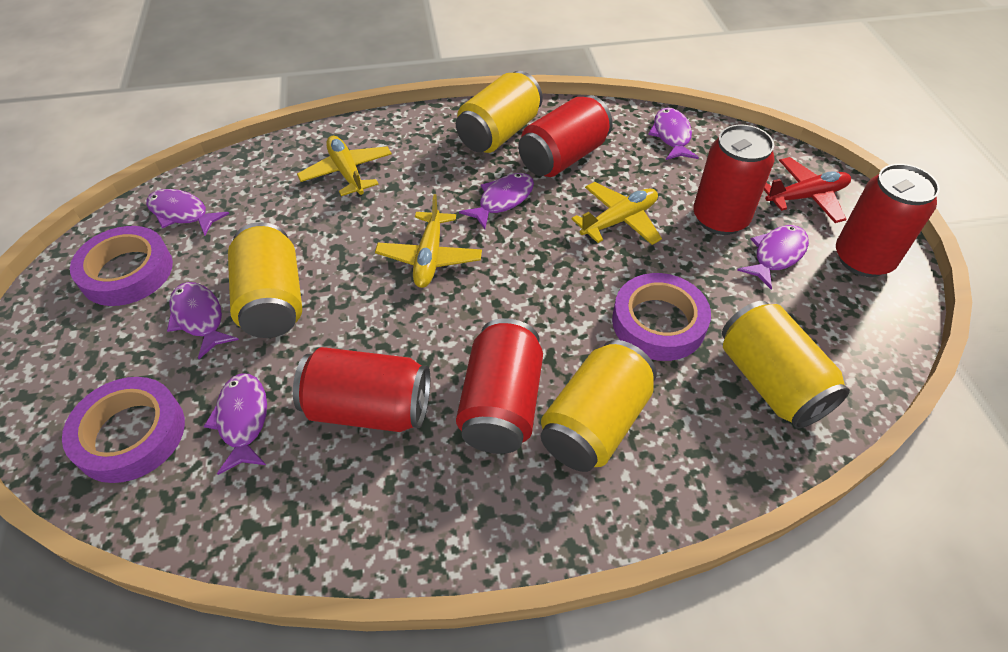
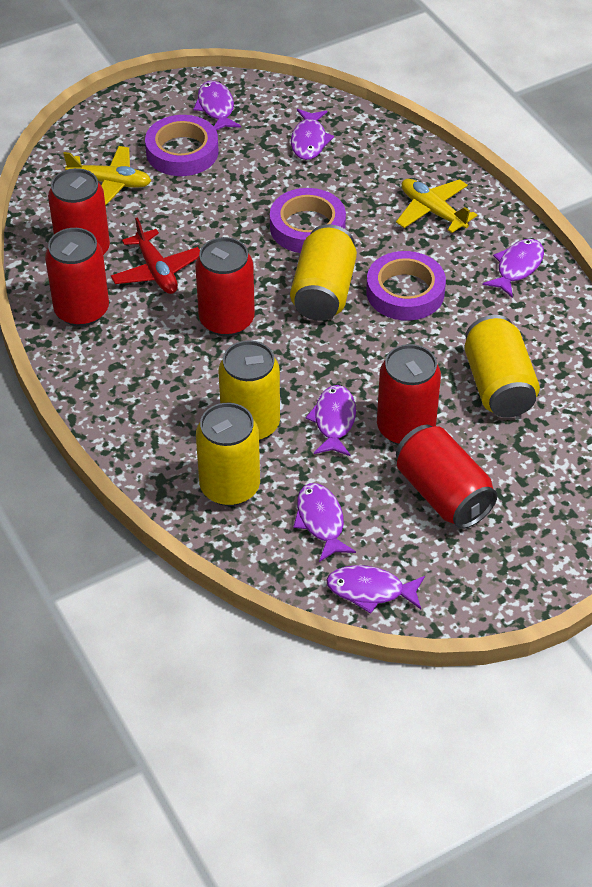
yellow plane: 3 -> 2

